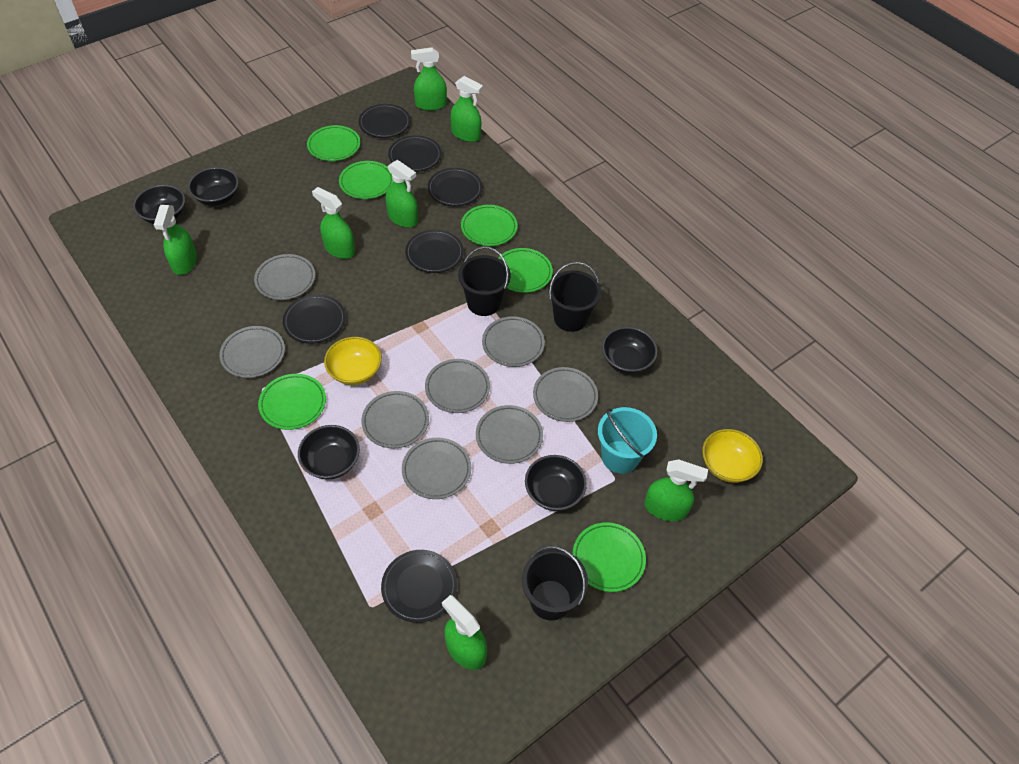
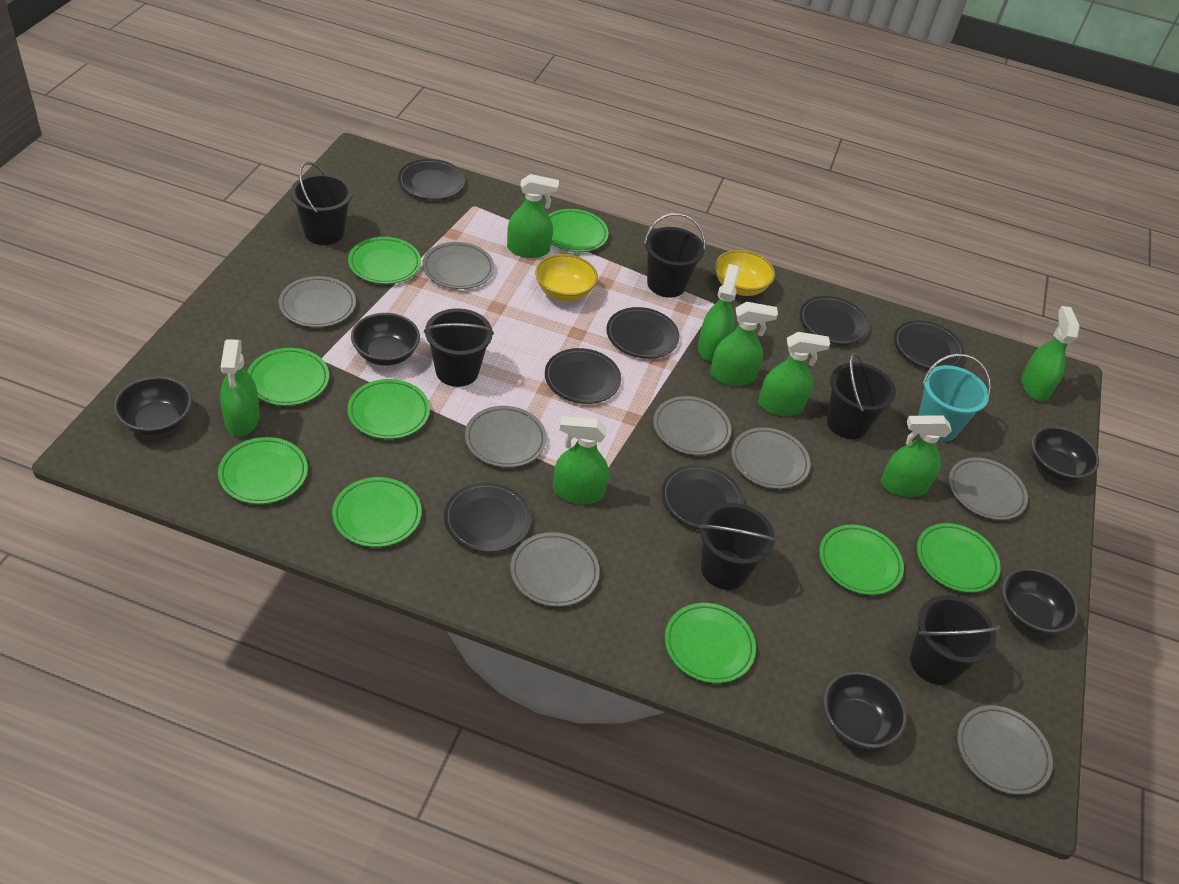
black bucket: 3 -> 6
black plate: 6 -> 7
green plate: 6 -> 9
green spray bottle: 7 -> 8

